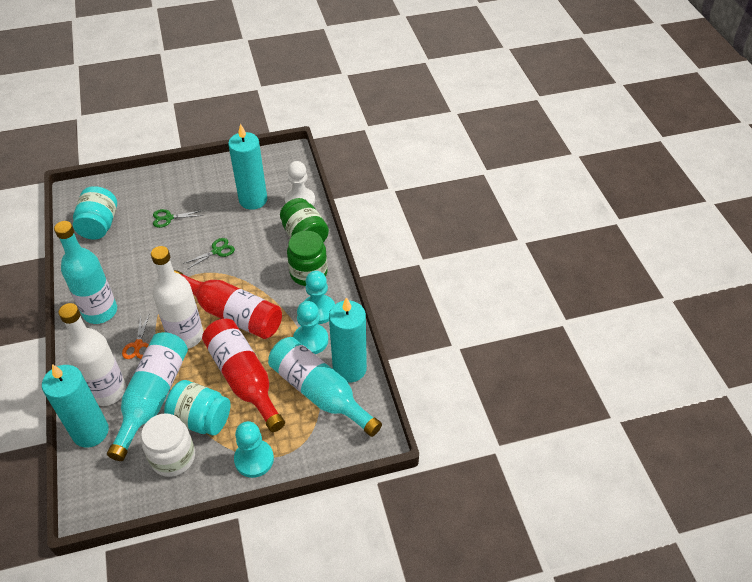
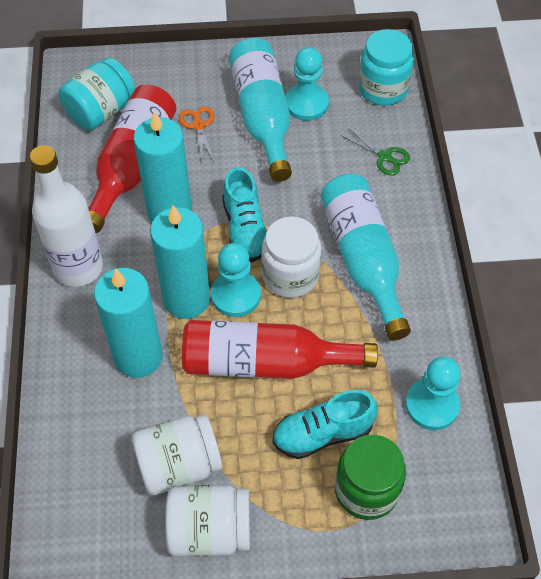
green jar: 2 -> 1
green scissors: 2 -> 1
turquoise bottle: 3 -> 2
turquoise shoe: 0 -> 2
white bottle: 2 -> 1
white jar: 1 -> 3
white pawn: 1 -> 0

